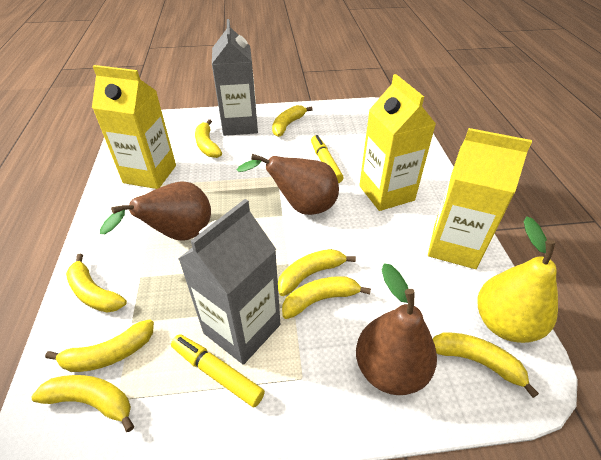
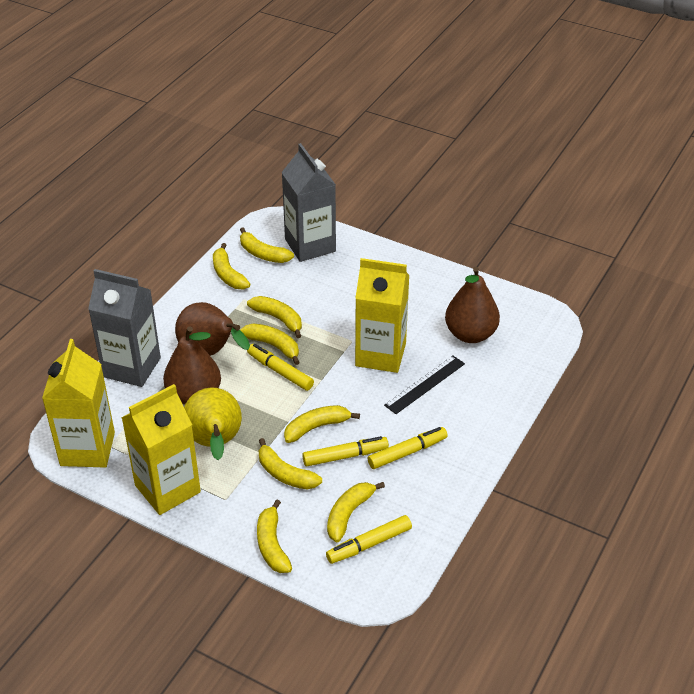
black ruler: 0 -> 1
yellow marker: 2 -> 4

